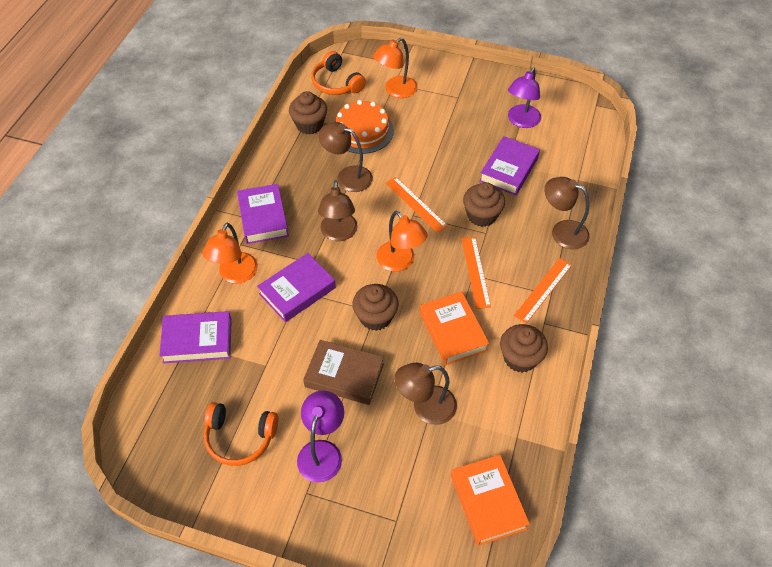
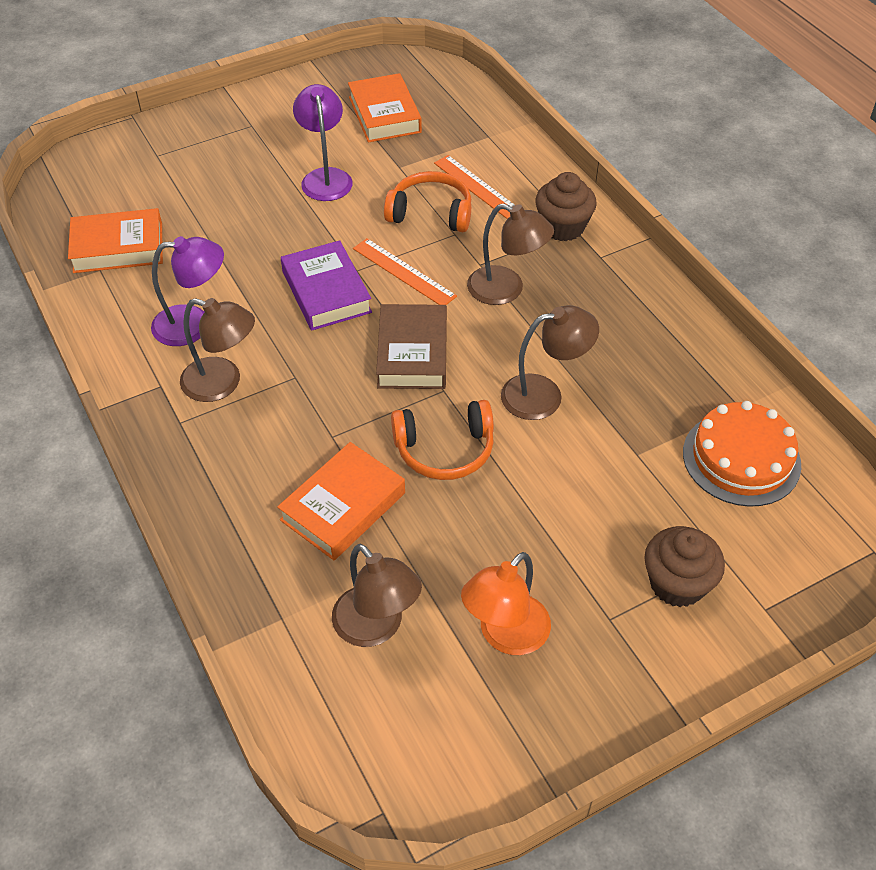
brown cupcake: 4 -> 2
orange book: 2 -> 3
orange lamp: 3 -> 1
orange ruler: 3 -> 2
purple book: 4 -> 1

